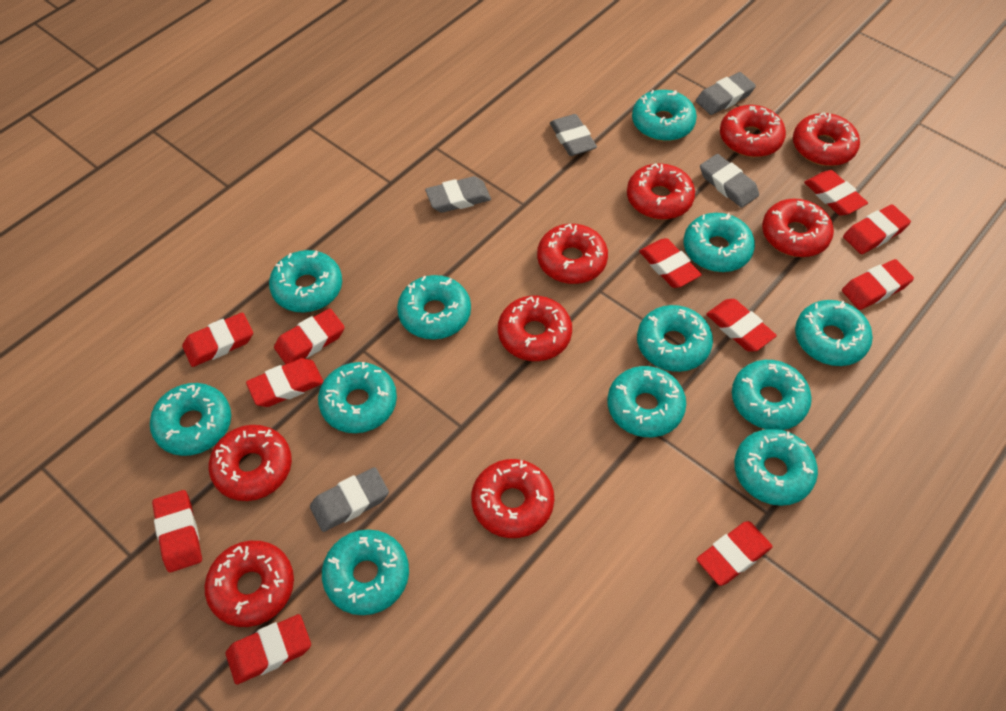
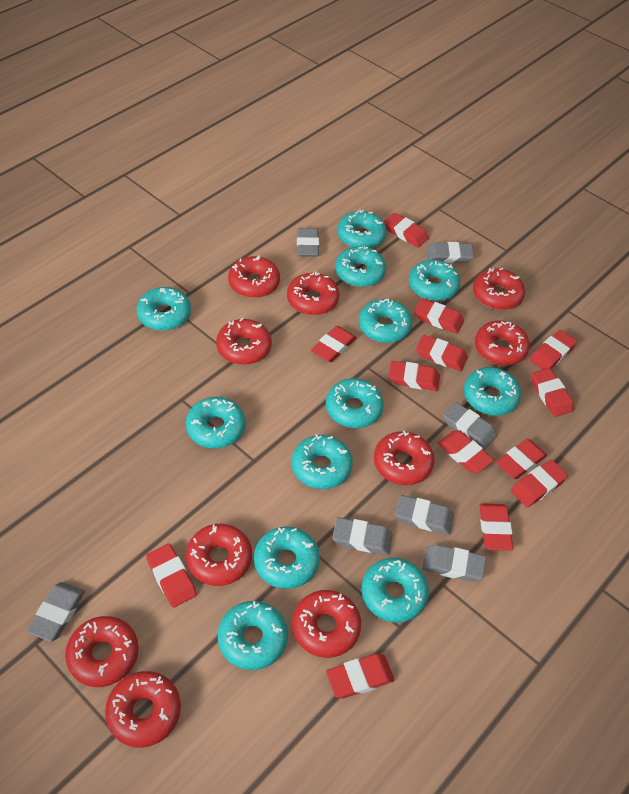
grey eraser: 5 -> 7
red donut: 9 -> 10
red eraser: 11 -> 13

